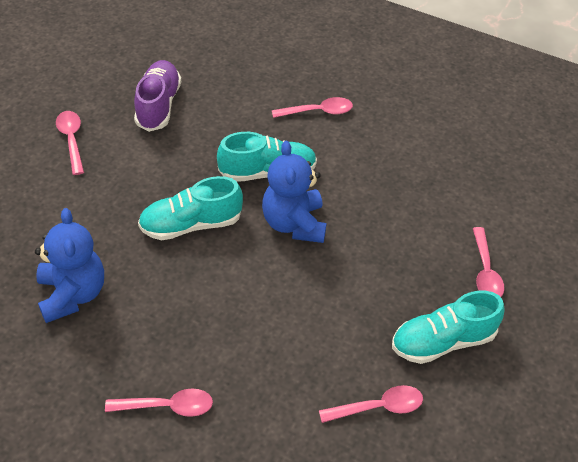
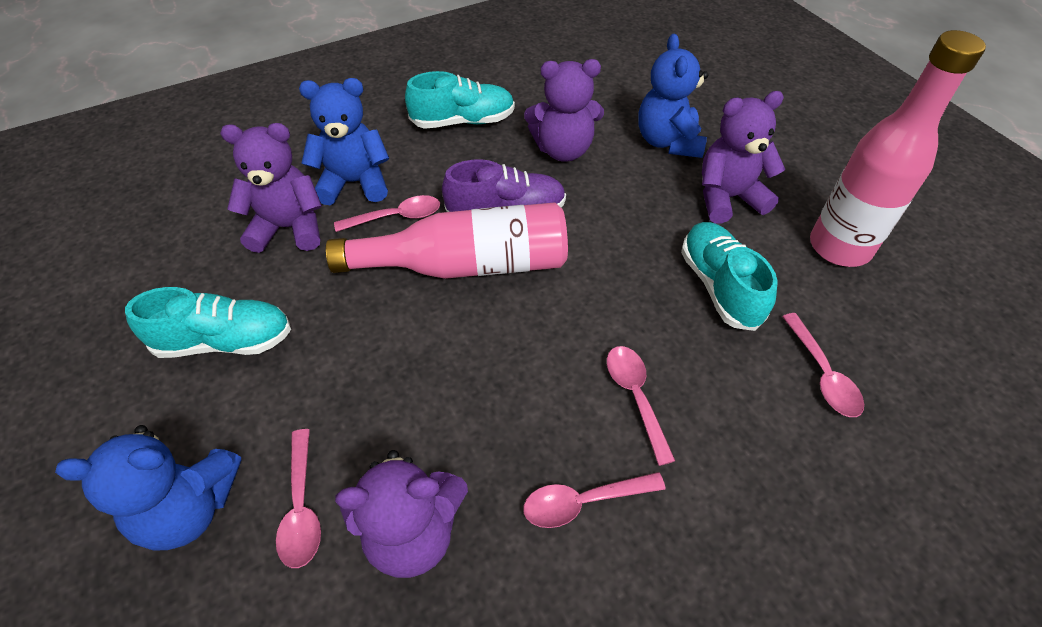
blue teddy bear: 2 -> 3
pink bottle: 0 -> 2
purple teddy bear: 0 -> 4

